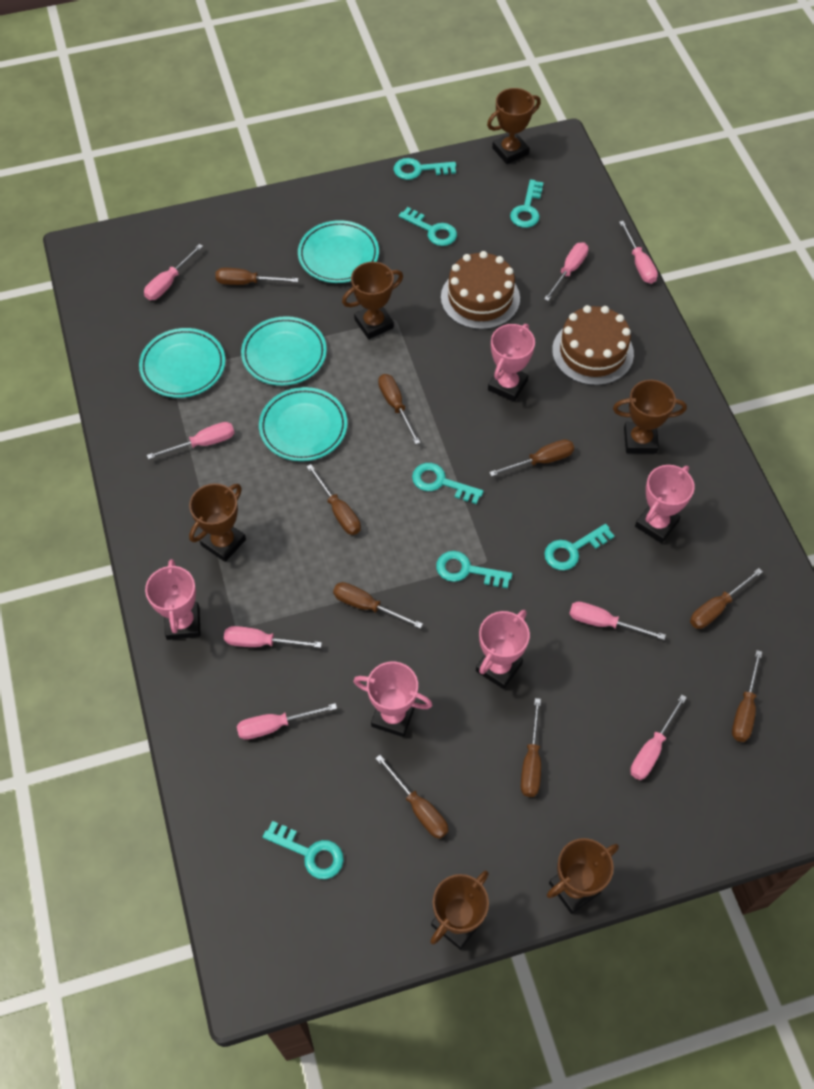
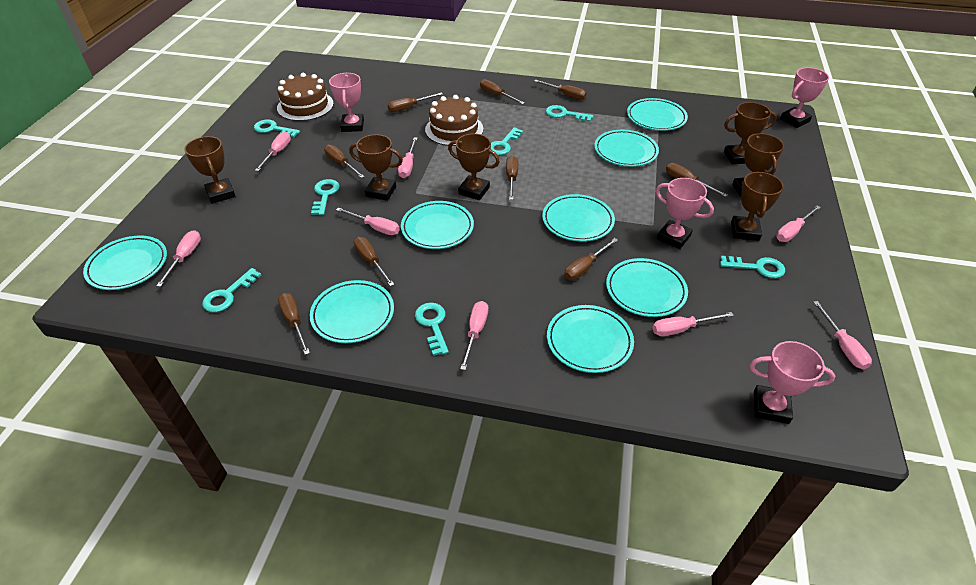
pink trophy: 5 -> 4
turquoise plate: 4 -> 8

